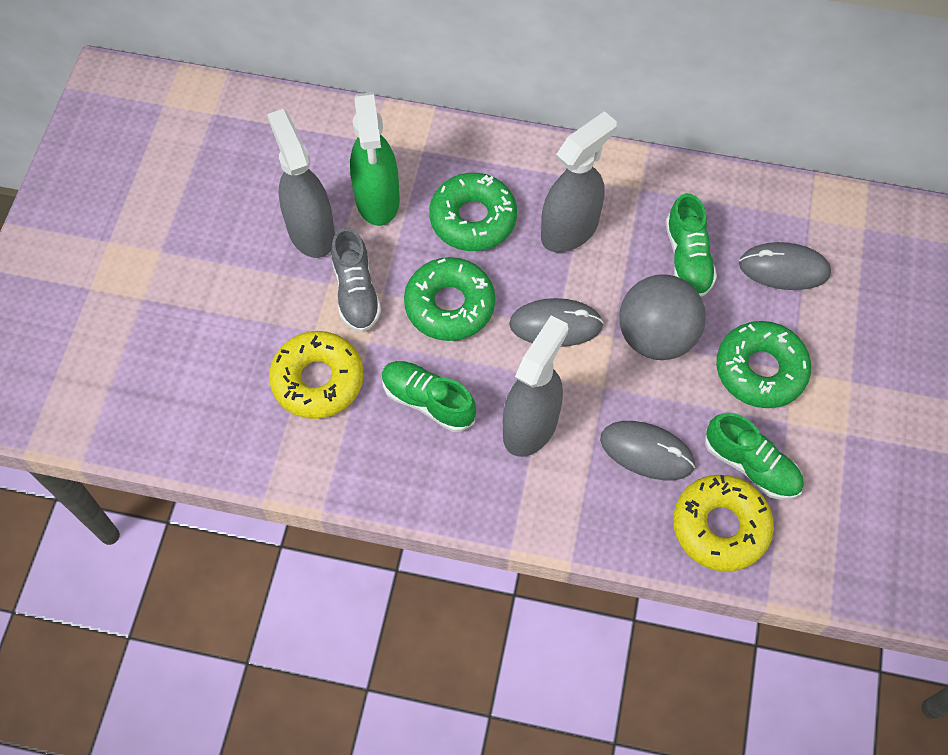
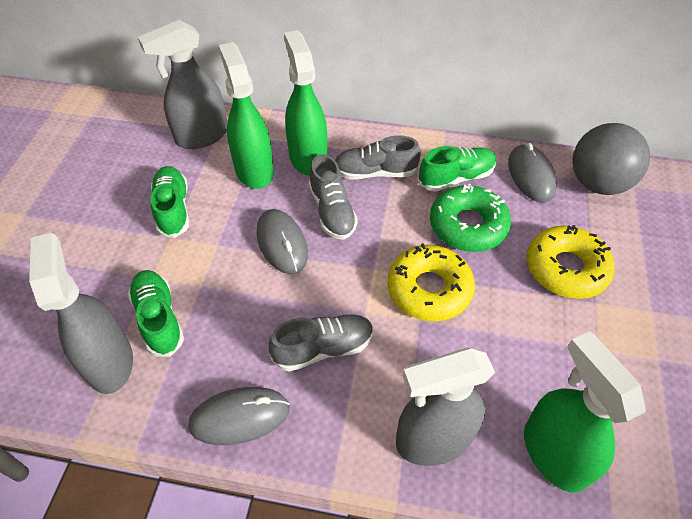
green donut: 3 -> 1
green spray bottle: 1 -> 3
grey shoe: 1 -> 3

